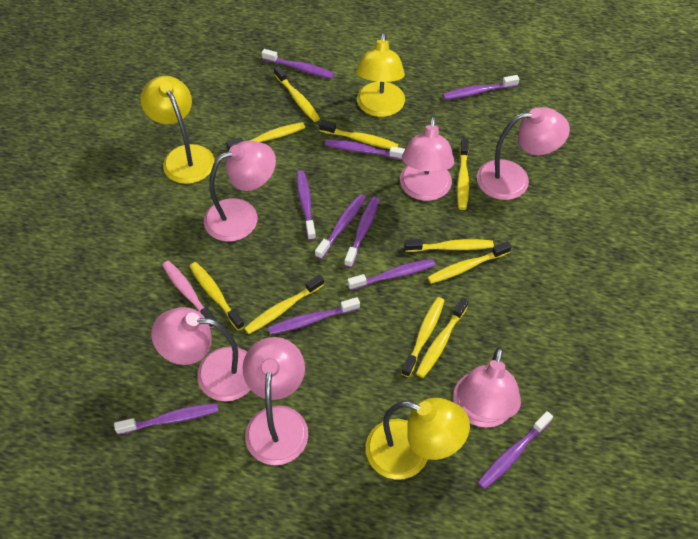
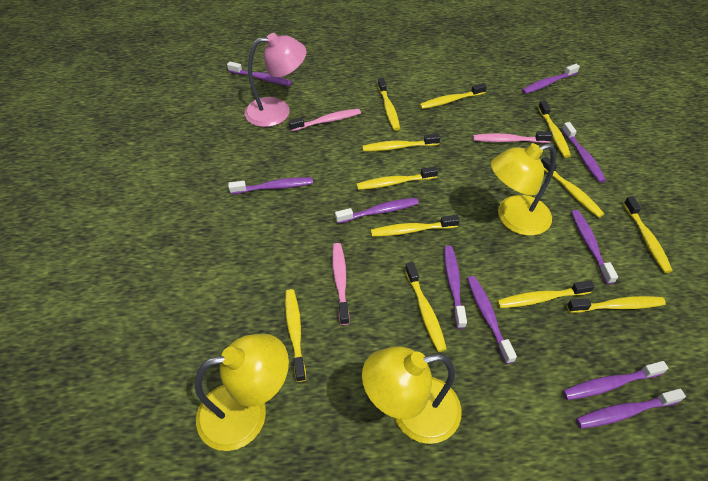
pink lamp: 6 -> 1
pink toothbrush: 1 -> 3
yellow toothbrush: 10 -> 12

